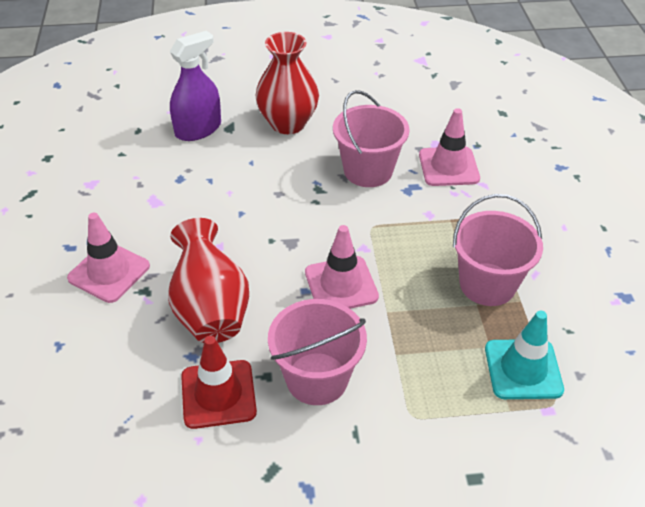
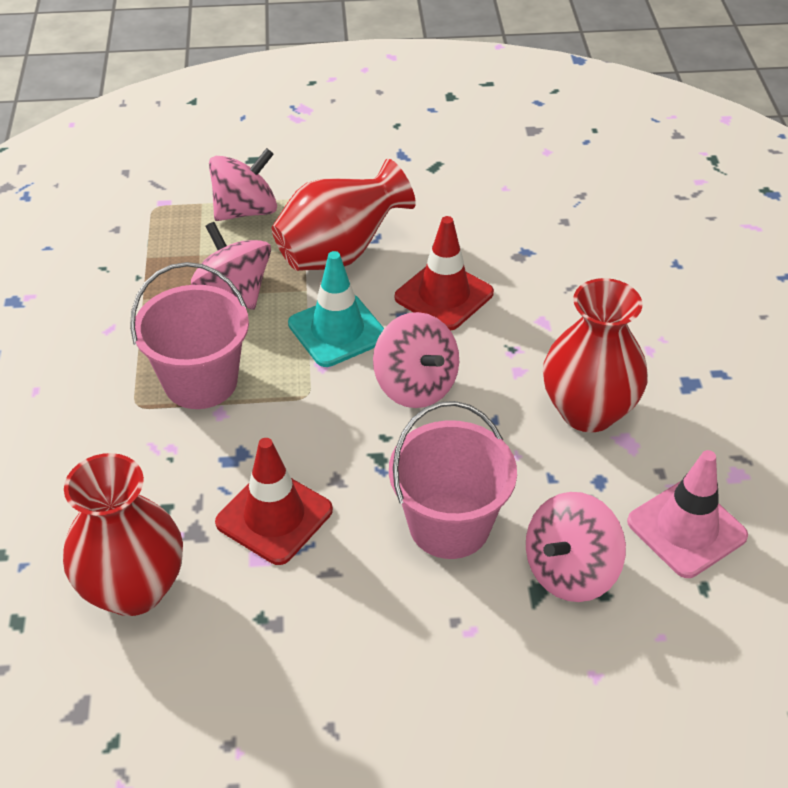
pink bucket: 3 -> 2
pink spinning top: 0 -> 4
pink traffic cone: 3 -> 1
purple spray bottle: 1 -> 0
red traffic cone: 1 -> 2
red vase: 2 -> 3

